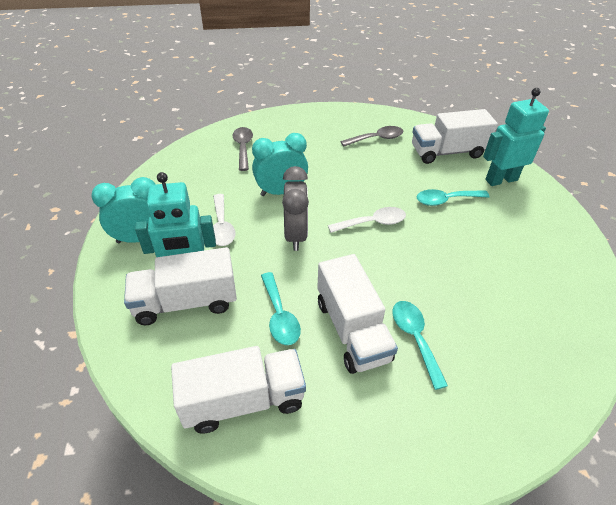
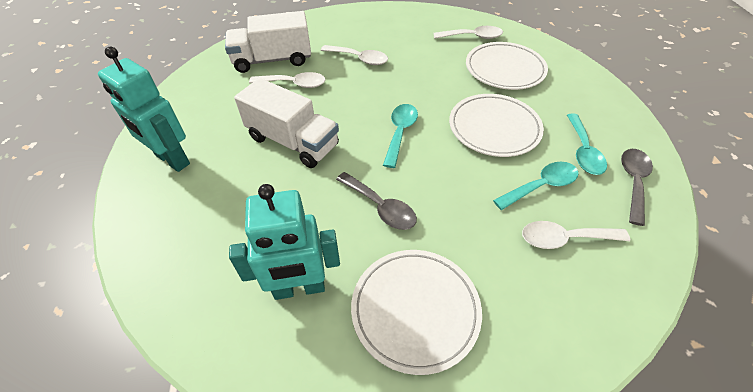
grey clock: 1 -> 0
turquoise clock: 2 -> 0
white plate: 0 -> 3
white spoon: 2 -> 4
white truck: 4 -> 2

